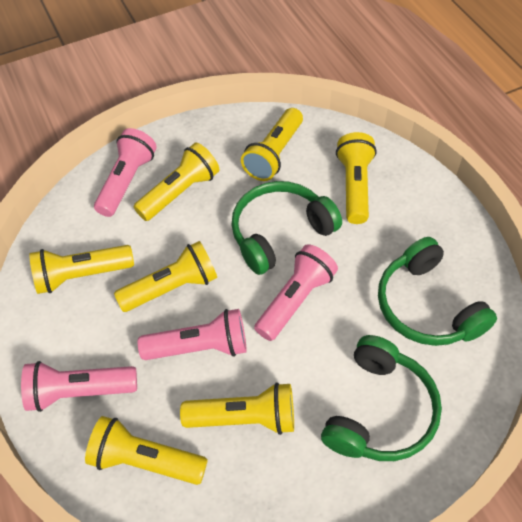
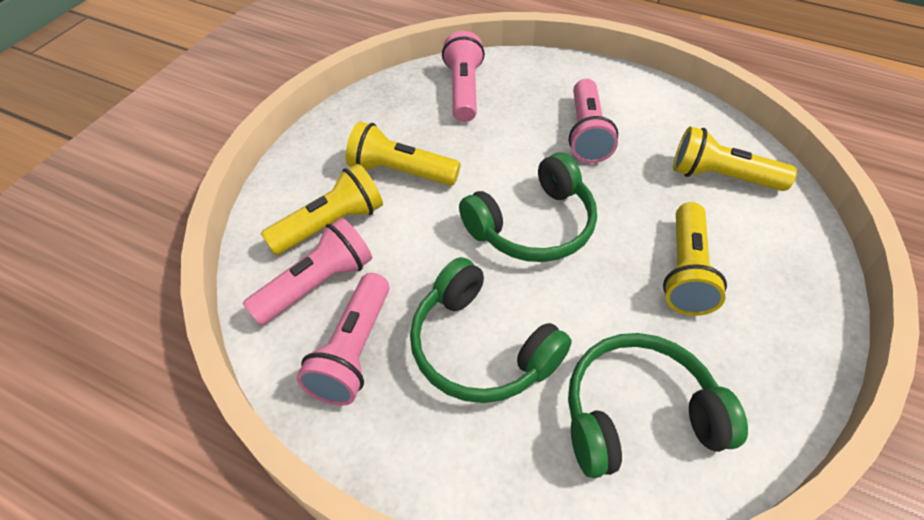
yellow flashlight: 7 -> 4

